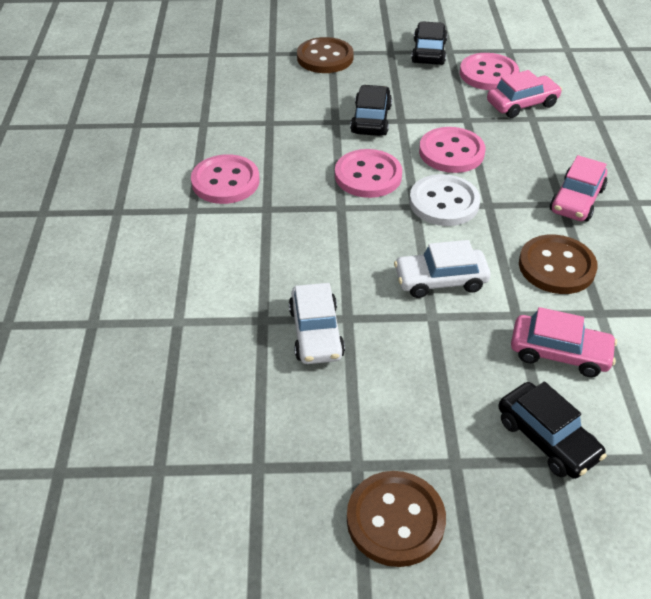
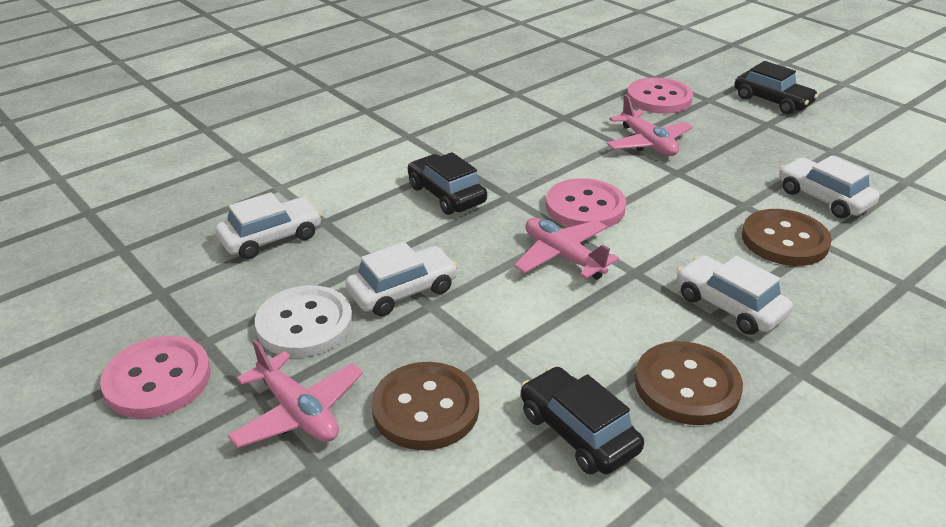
pink button: 4 -> 3
pink car: 3 -> 0
pink plane: 0 -> 3
white car: 2 -> 4

